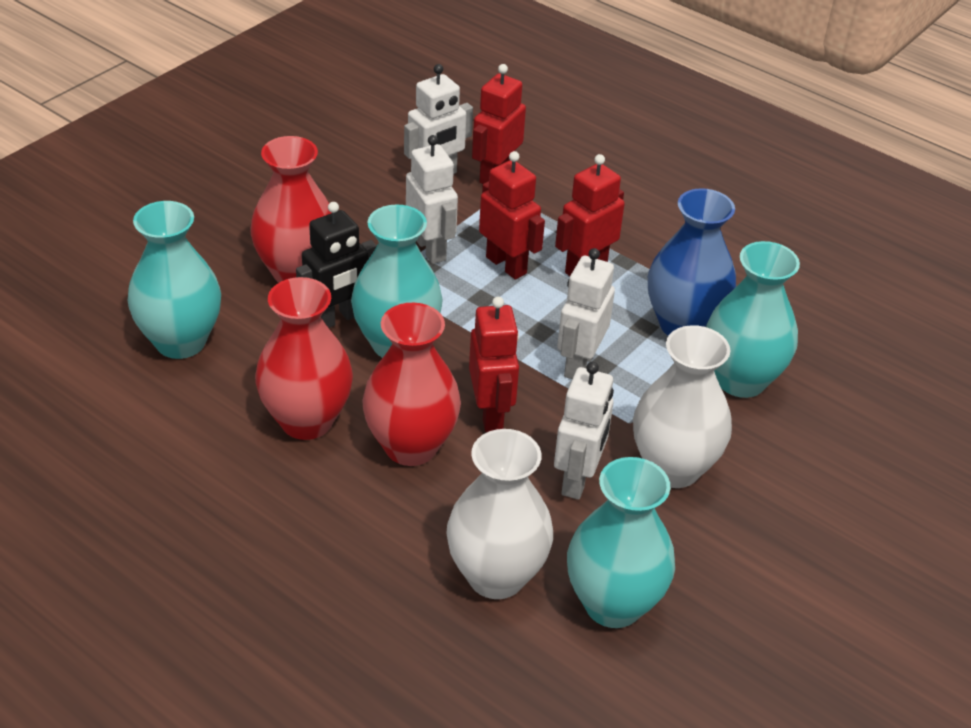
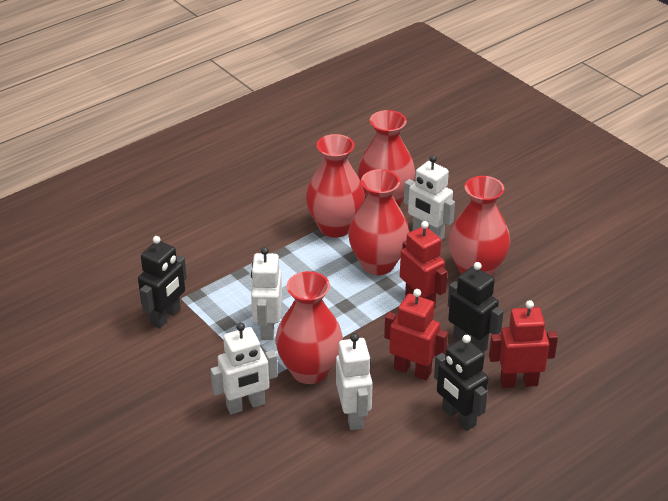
black robot: 1 -> 3
blue vase: 1 -> 0
red robot: 4 -> 3
red vase: 3 -> 5
turquoise vase: 4 -> 0
white vase: 2 -> 0

